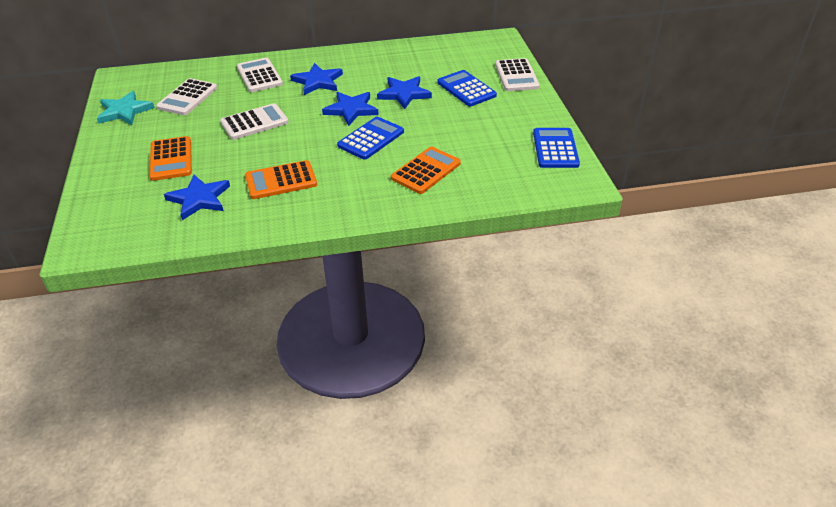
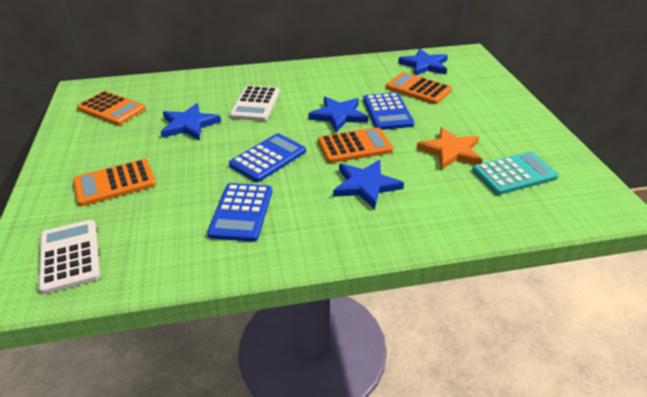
orange calculator: 3 -> 4
orange star: 0 -> 1
turquoise calculator: 0 -> 1
turquoise star: 1 -> 0
white calculator: 4 -> 2

